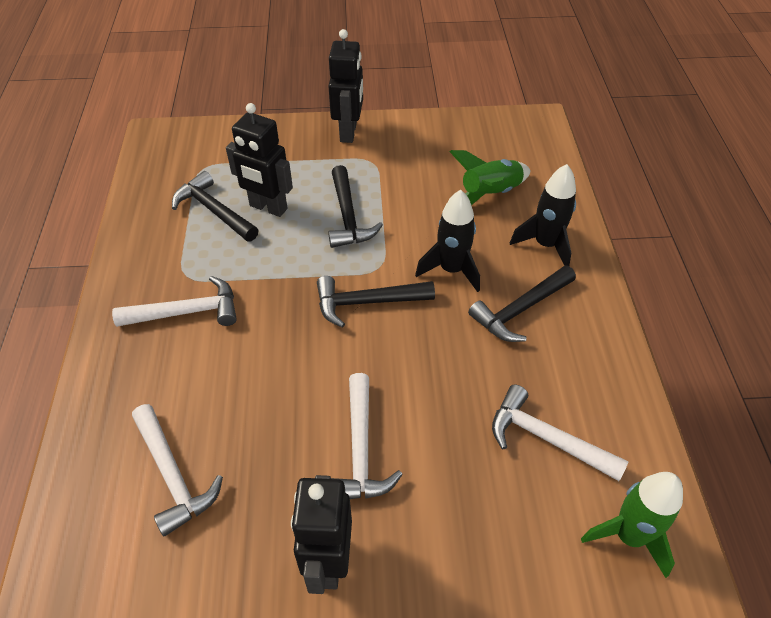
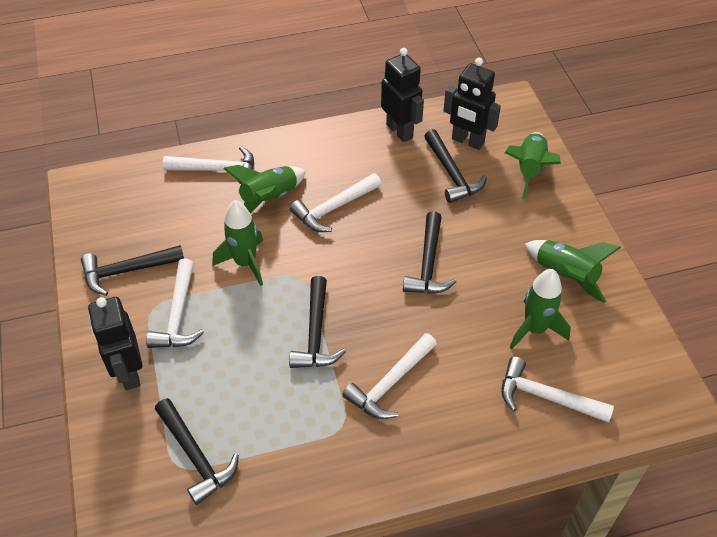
black hammer: 4 -> 5
black rocket: 2 -> 0
green rocket: 2 -> 5
white hammer: 4 -> 5

